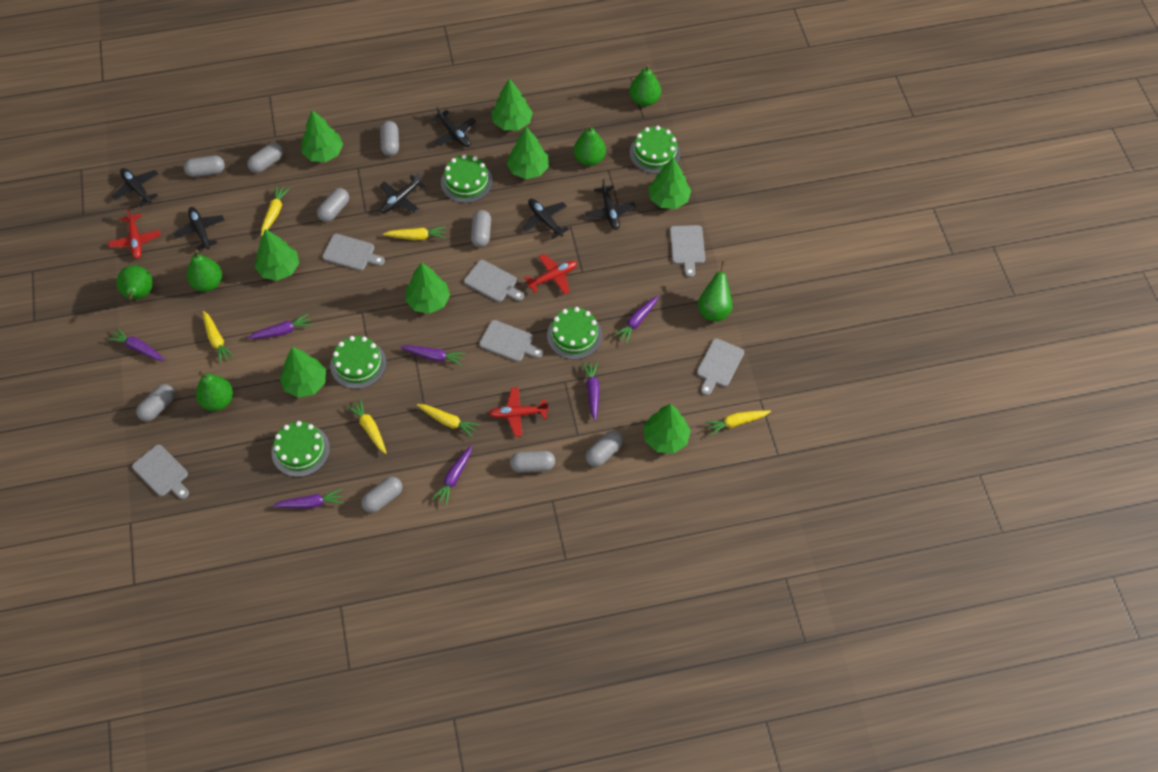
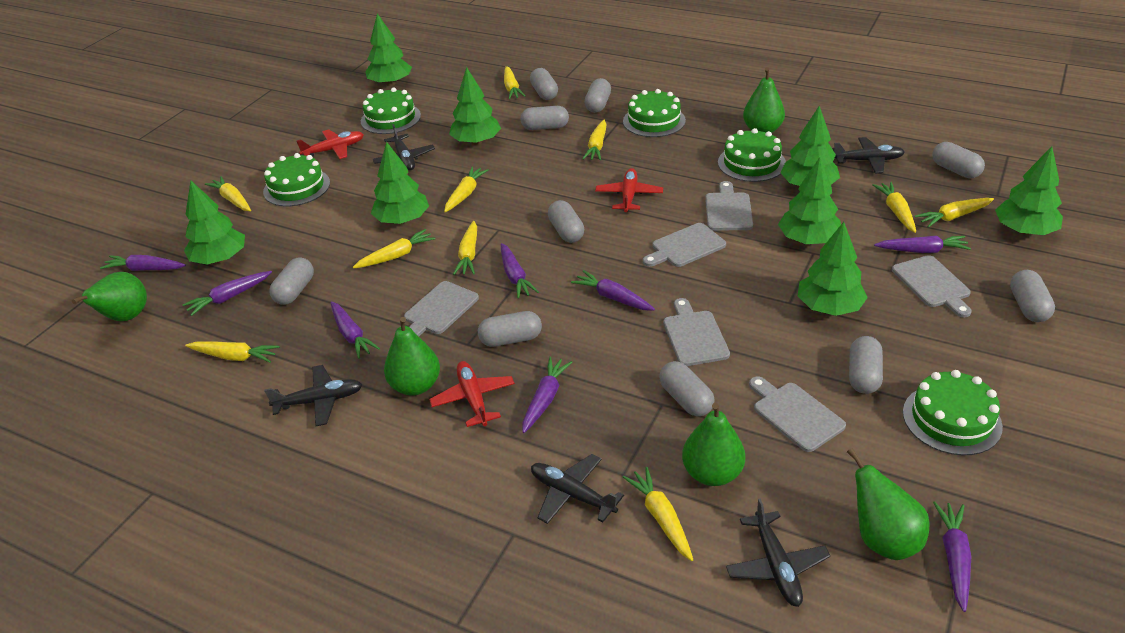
black plane: 6 -> 5
green pear: 6 -> 5
grey capsule: 9 -> 10
purple carrot: 7 -> 8
yellow carrot: 6 -> 10

